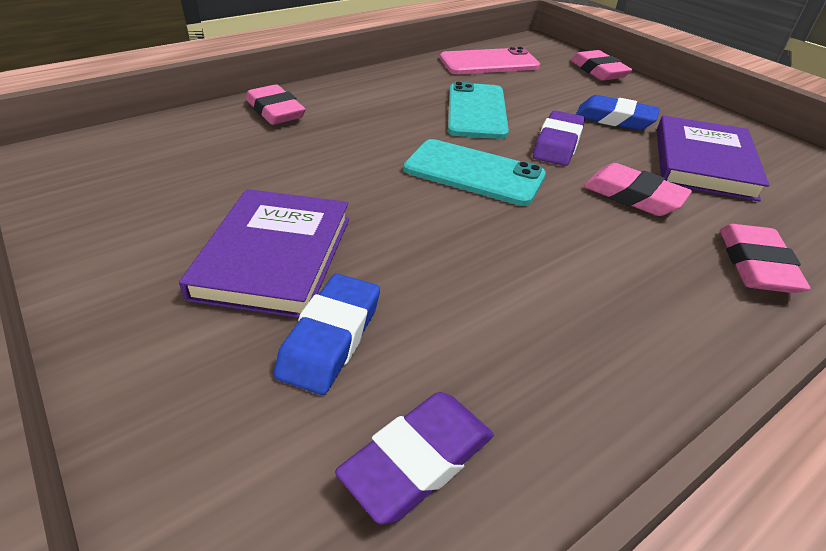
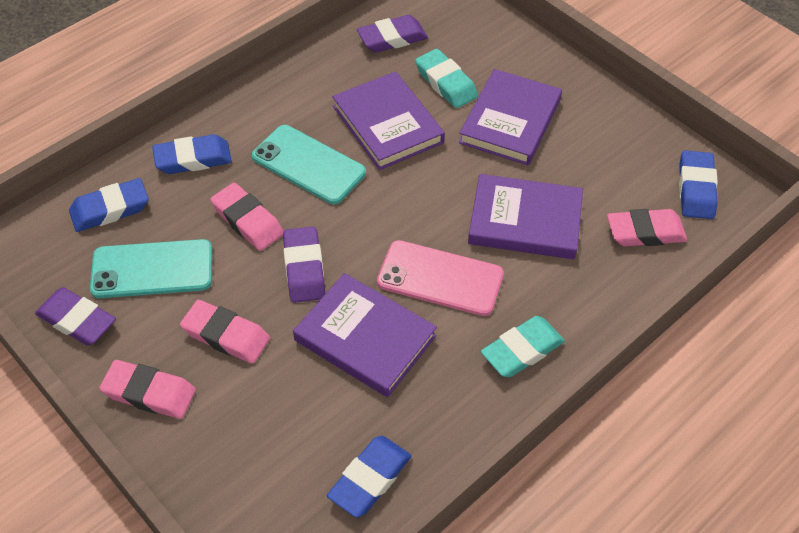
blue eraser: 2 -> 4
purple book: 2 -> 4
purple eraser: 2 -> 3
turquoise eraser: 0 -> 2

